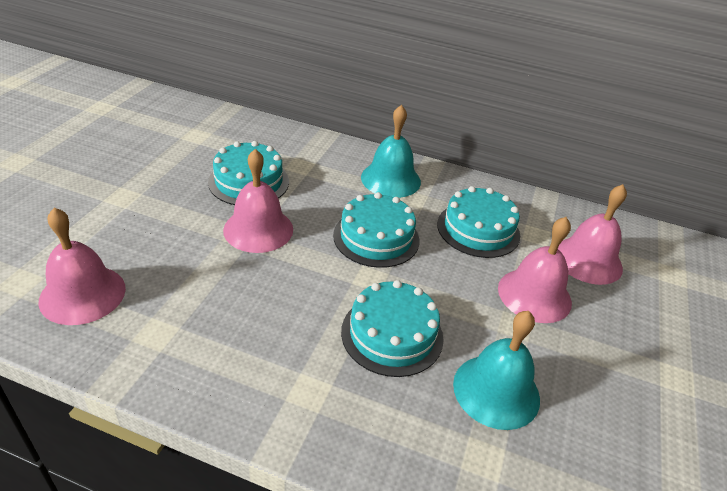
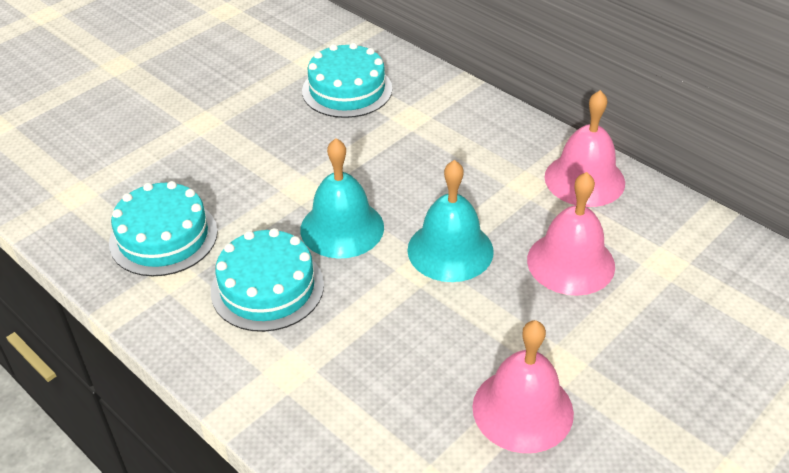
pink bell: 4 -> 3
turquoise cake: 4 -> 3

